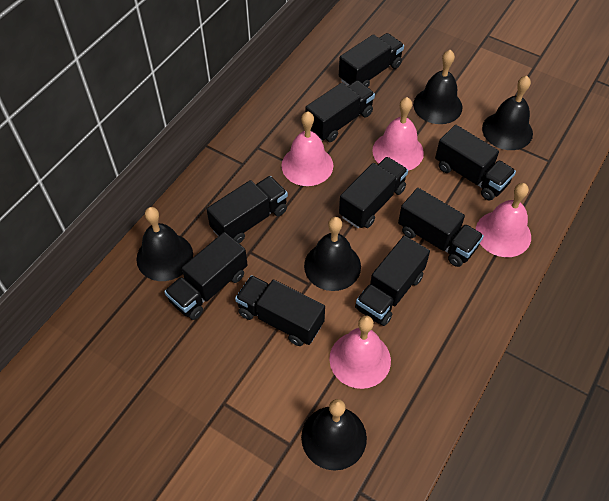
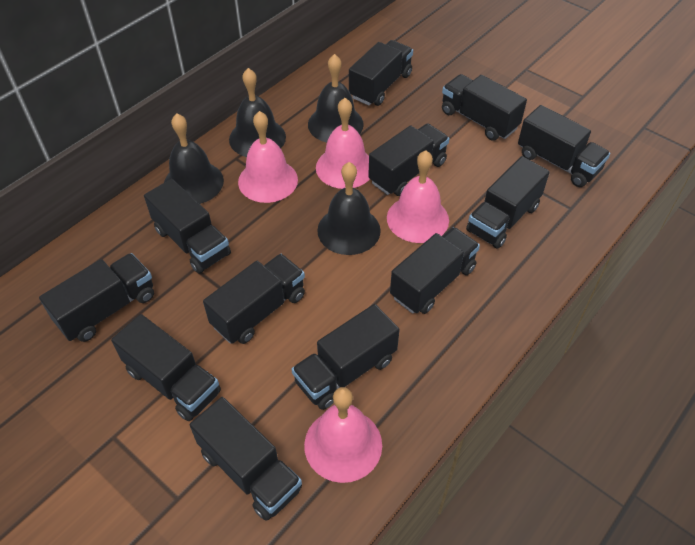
black bell: 5 -> 4
black truck: 9 -> 12

